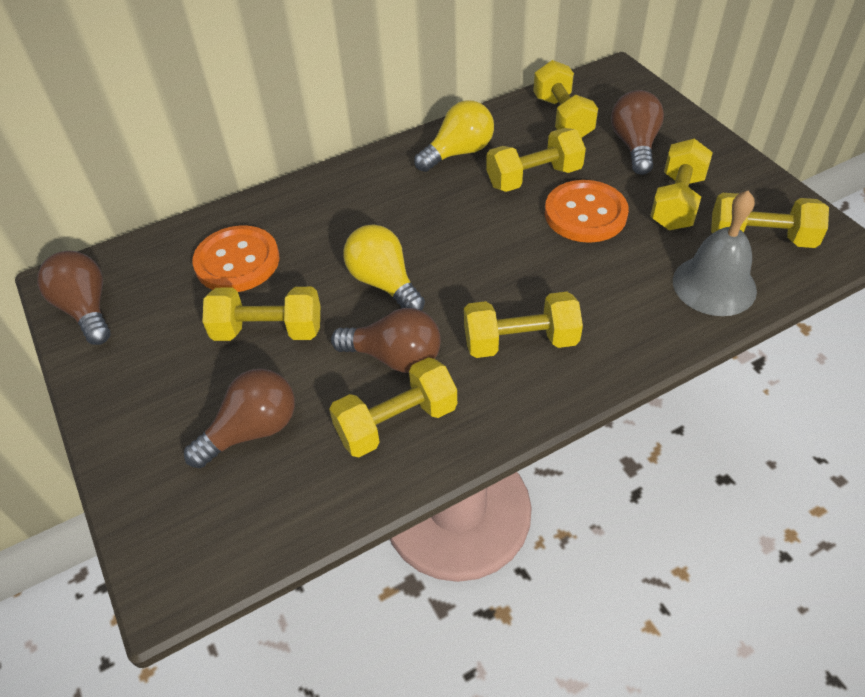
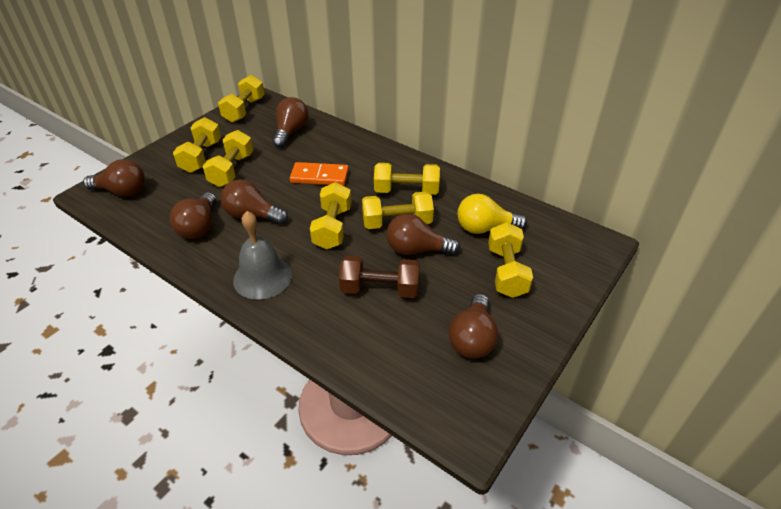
brown dumbbell: 0 -> 1
brown light bulb: 4 -> 6
orange button: 2 -> 0
orange domino: 0 -> 1
yellow light bulb: 2 -> 1

